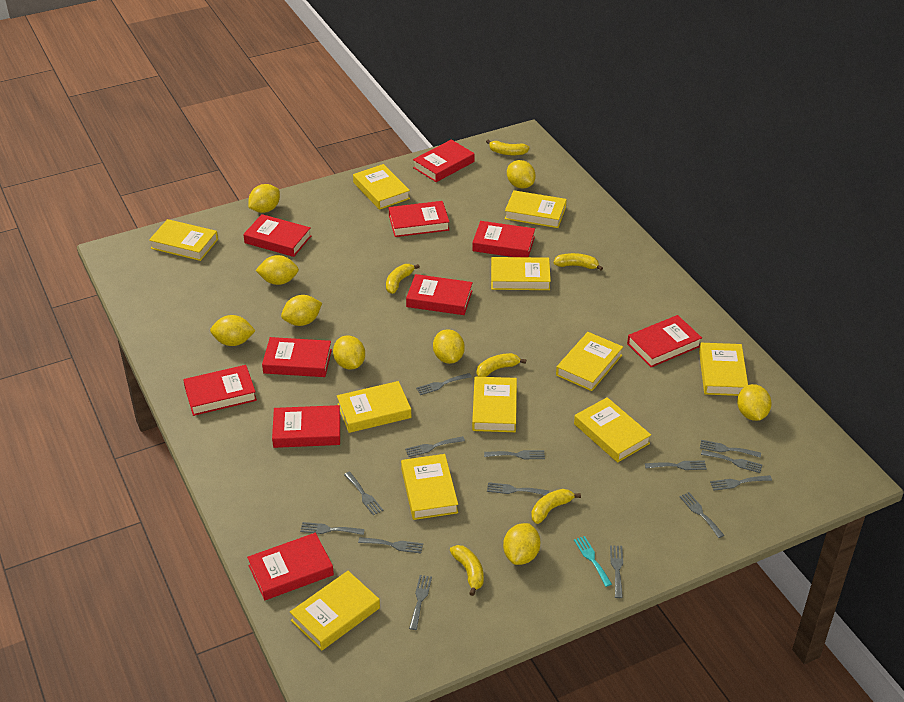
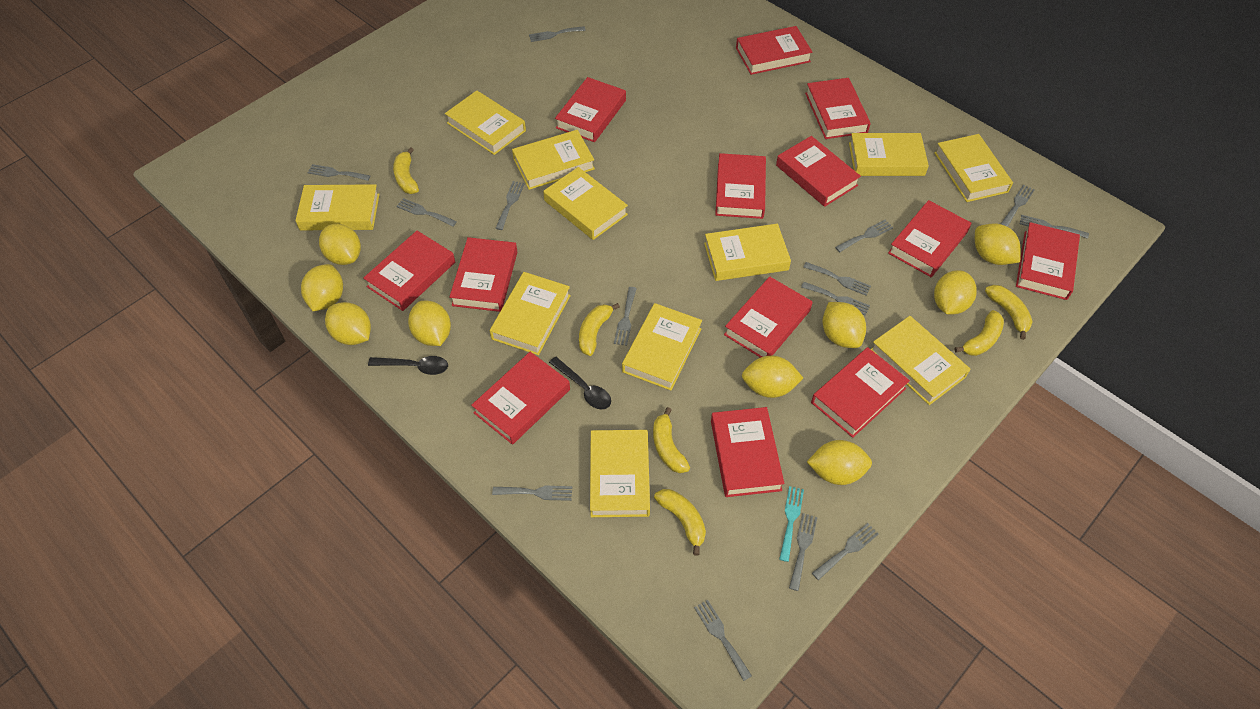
black spoon: 0 -> 2
red book: 10 -> 13

